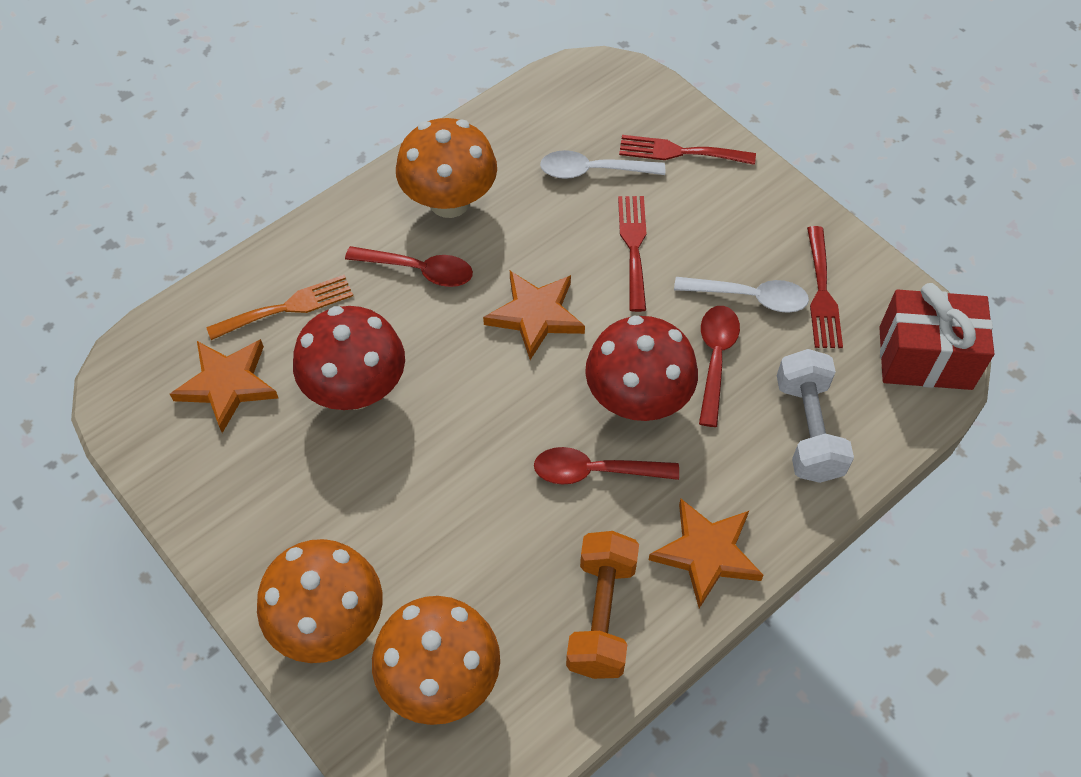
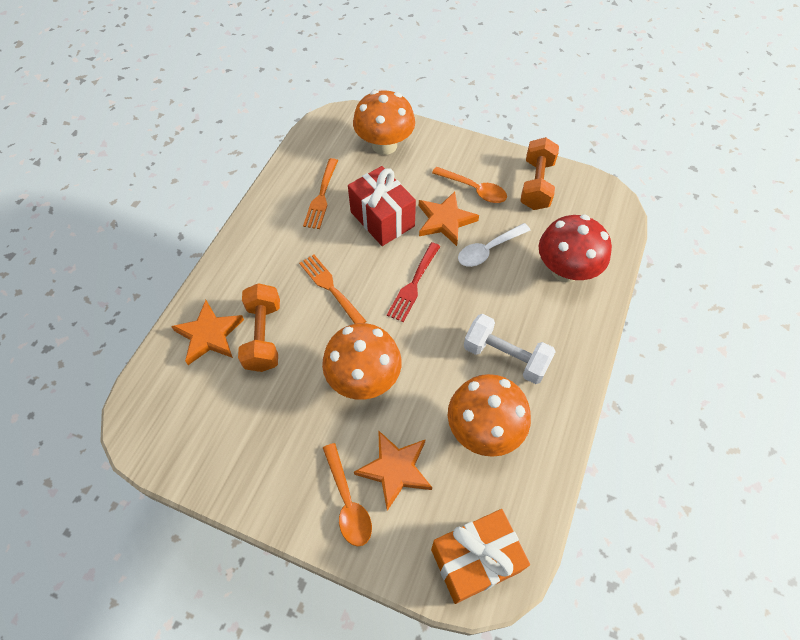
orange dumbbell: 1 -> 2
orange fork: 1 -> 2
orange gift: 0 -> 1
orange spoon: 0 -> 2
red fork: 3 -> 1
red mushroom: 2 -> 1
red spoon: 3 -> 0
white spoon: 2 -> 1

